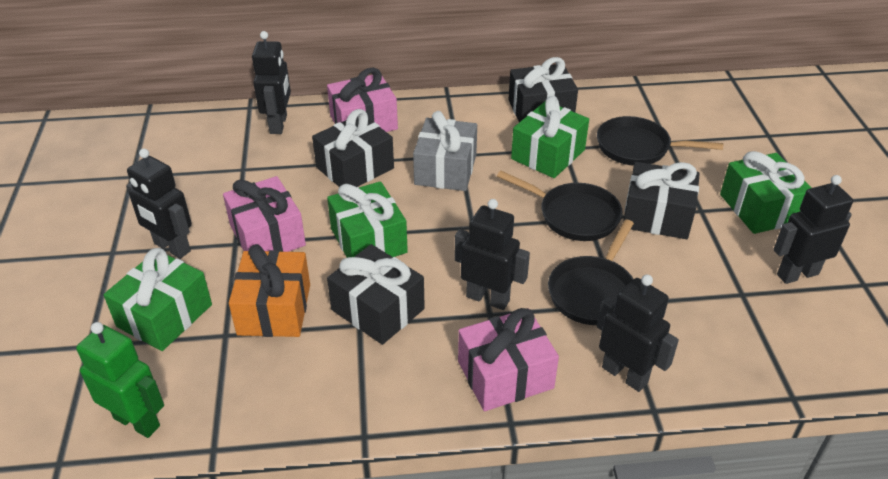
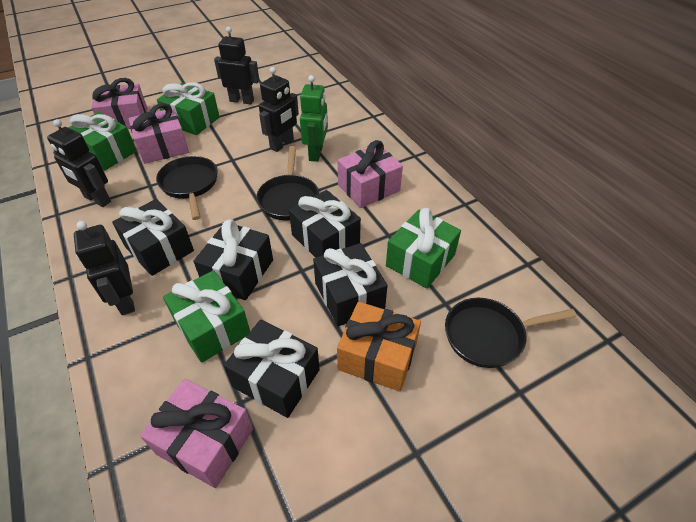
black gift: 4 -> 5
black robot: 5 -> 4
grey gift: 1 -> 0
pink gift: 3 -> 4

